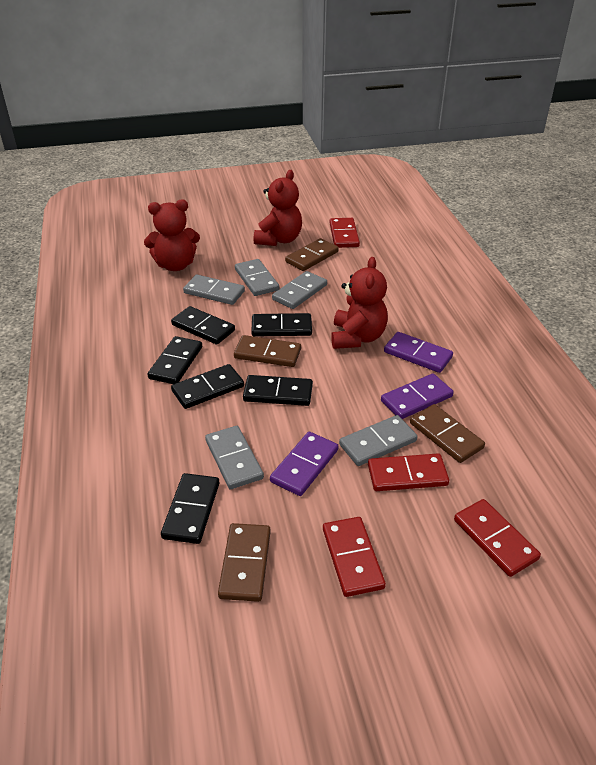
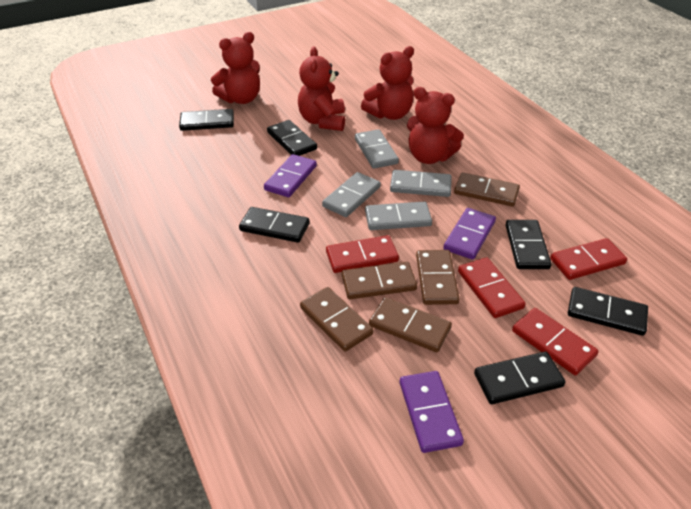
brown domino: 4 -> 5
grey domino: 5 -> 4
red teddy bear: 3 -> 4

